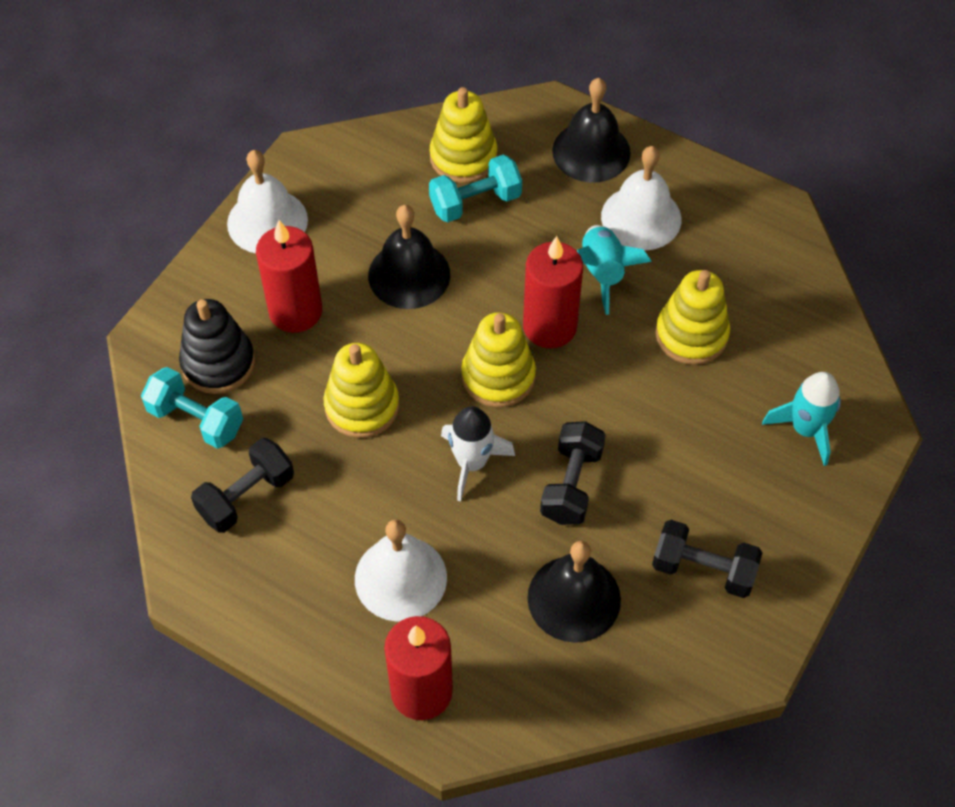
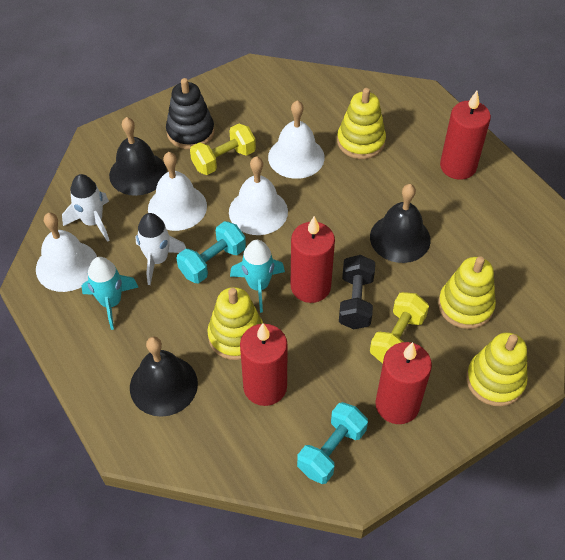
black dumbbell: 3 -> 1
red candle: 3 -> 4
white bell: 3 -> 4
white rocket: 1 -> 2
yellow dumbbell: 0 -> 2

